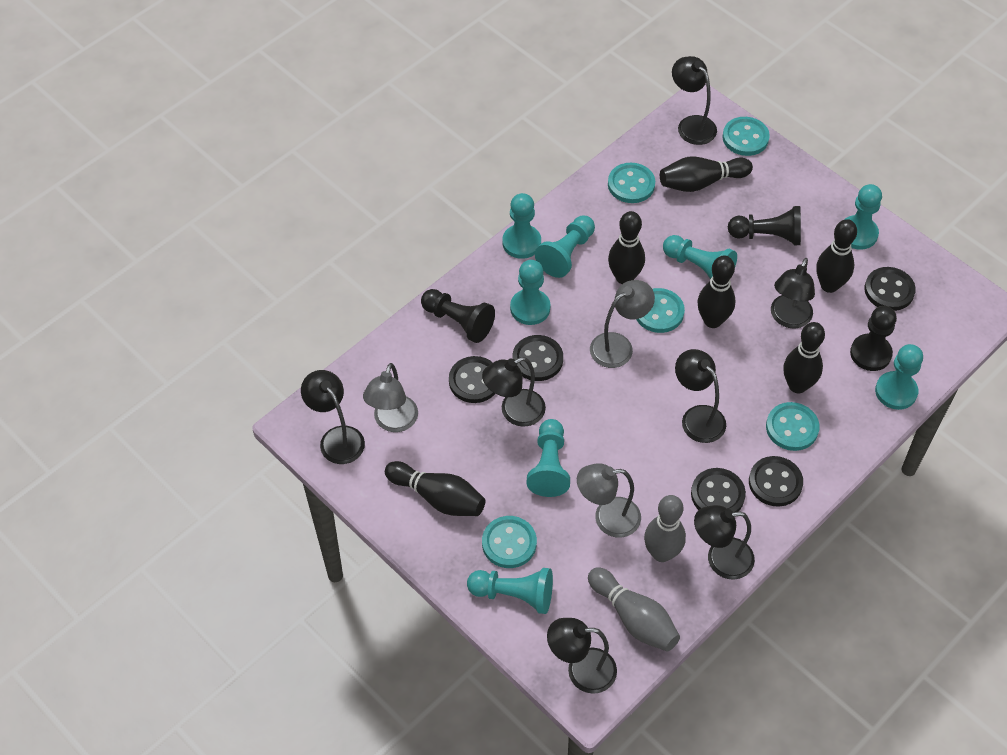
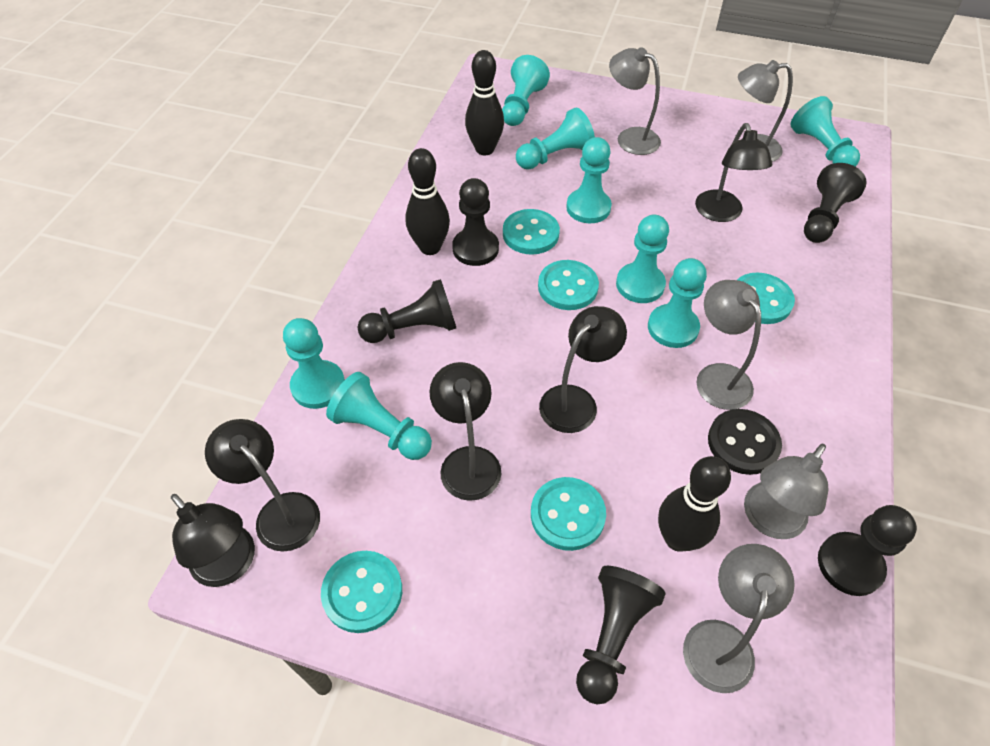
black bowling pin: 6 -> 3
black button: 5 -> 1
black lamp: 7 -> 5
black pawn: 3 -> 5
grey bowling pin: 2 -> 0
grey lamp: 3 -> 5

